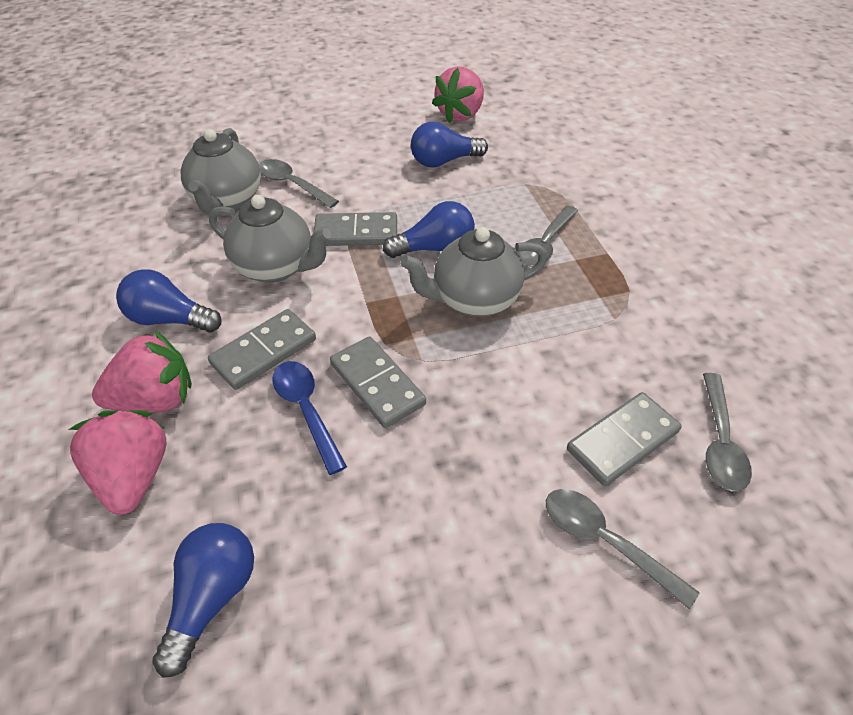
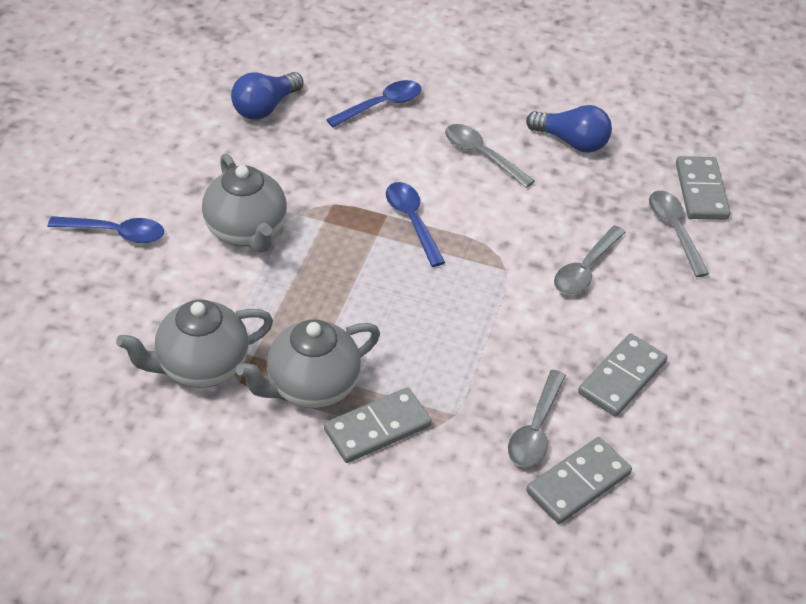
blue light bulb: 4 -> 2
blue spoon: 1 -> 3
pink strawberry: 3 -> 0

